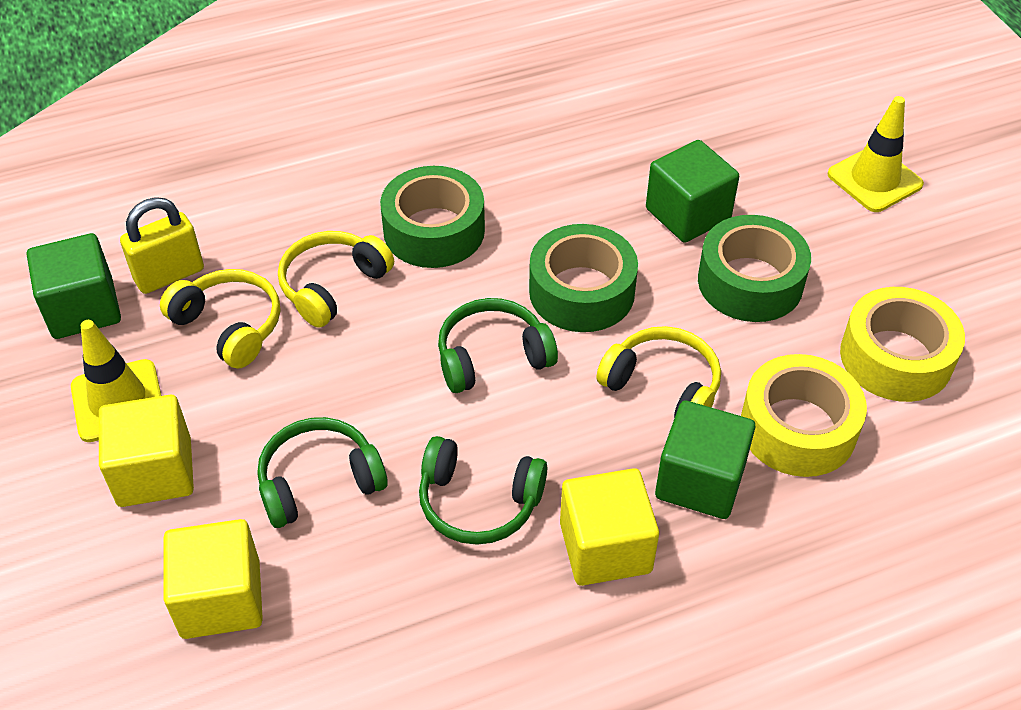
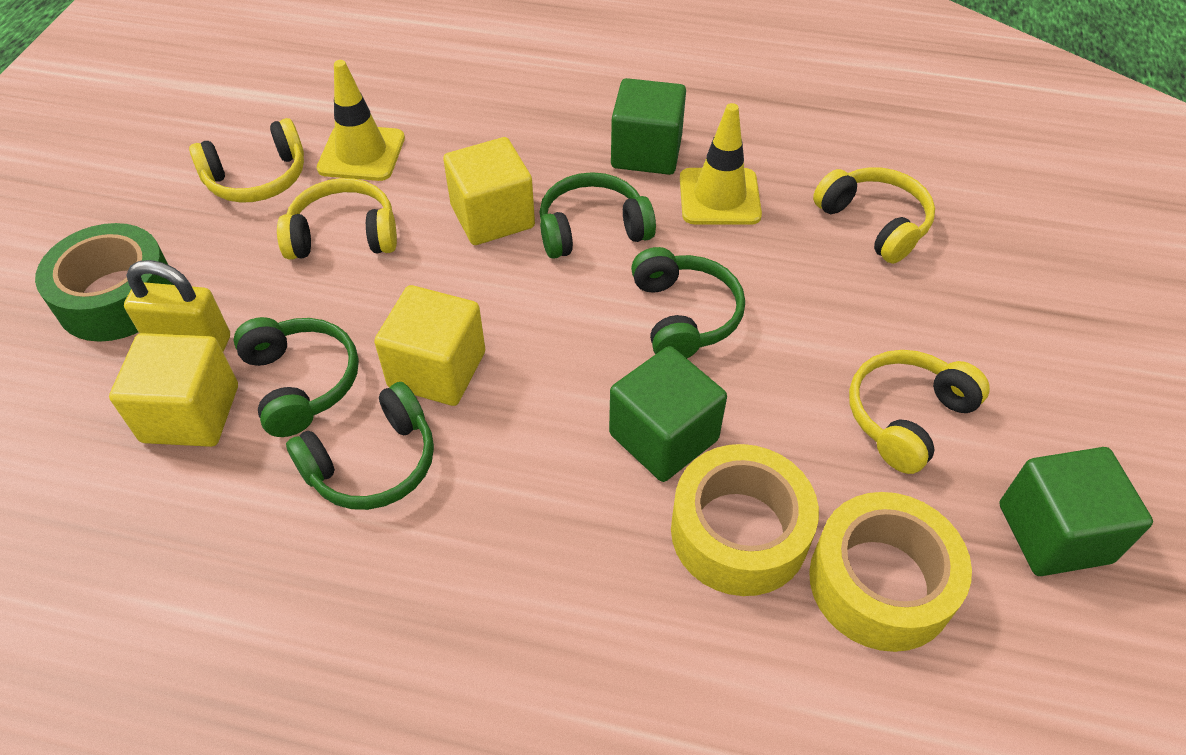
green headphones: 3 -> 4
green tape: 3 -> 1
yellow headphones: 3 -> 4

